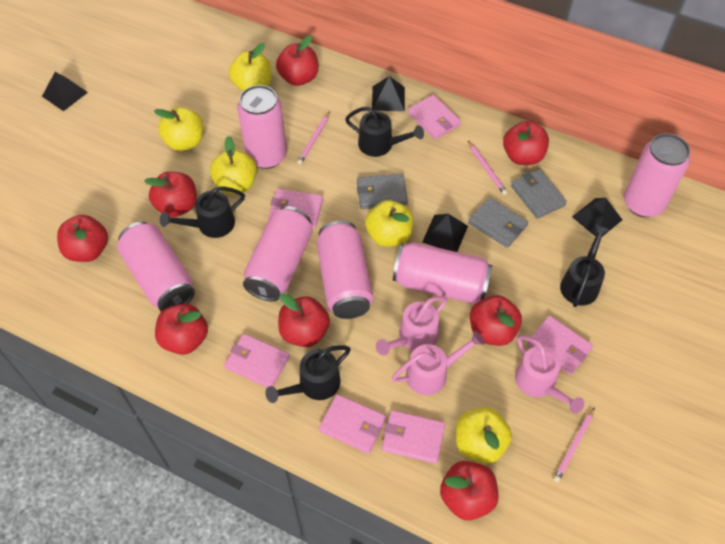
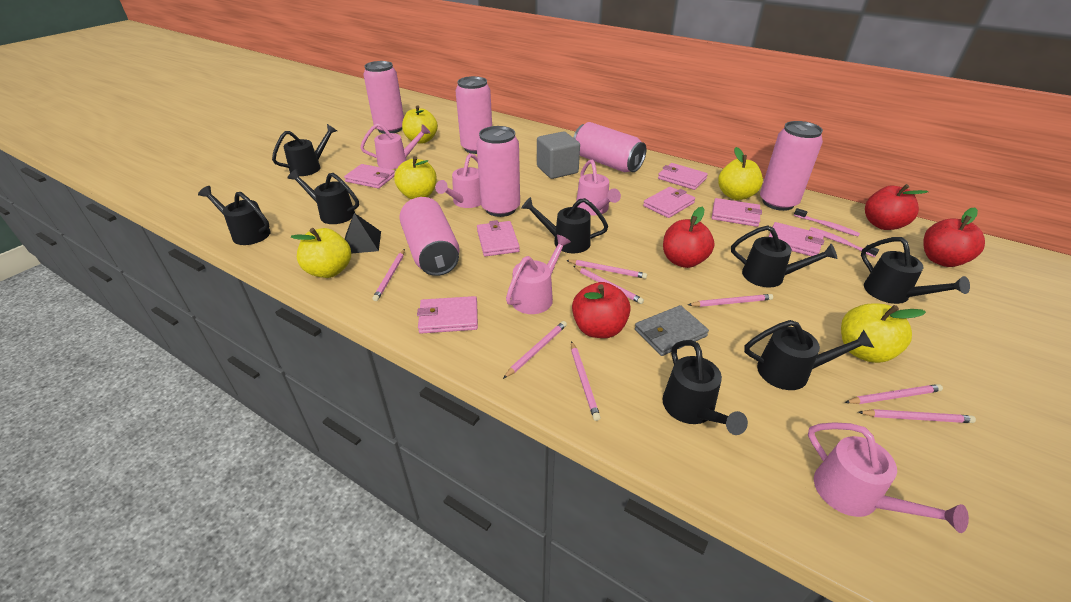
black pyramid: 4 -> 1
black watering can: 4 -> 8
grey cube: 0 -> 1
grey wallet: 3 -> 1
pink pencil: 3 -> 8
pink toothbrush: 0 -> 2
pink wallet: 6 -> 7
pink watering can: 3 -> 5
red apple: 8 -> 4

